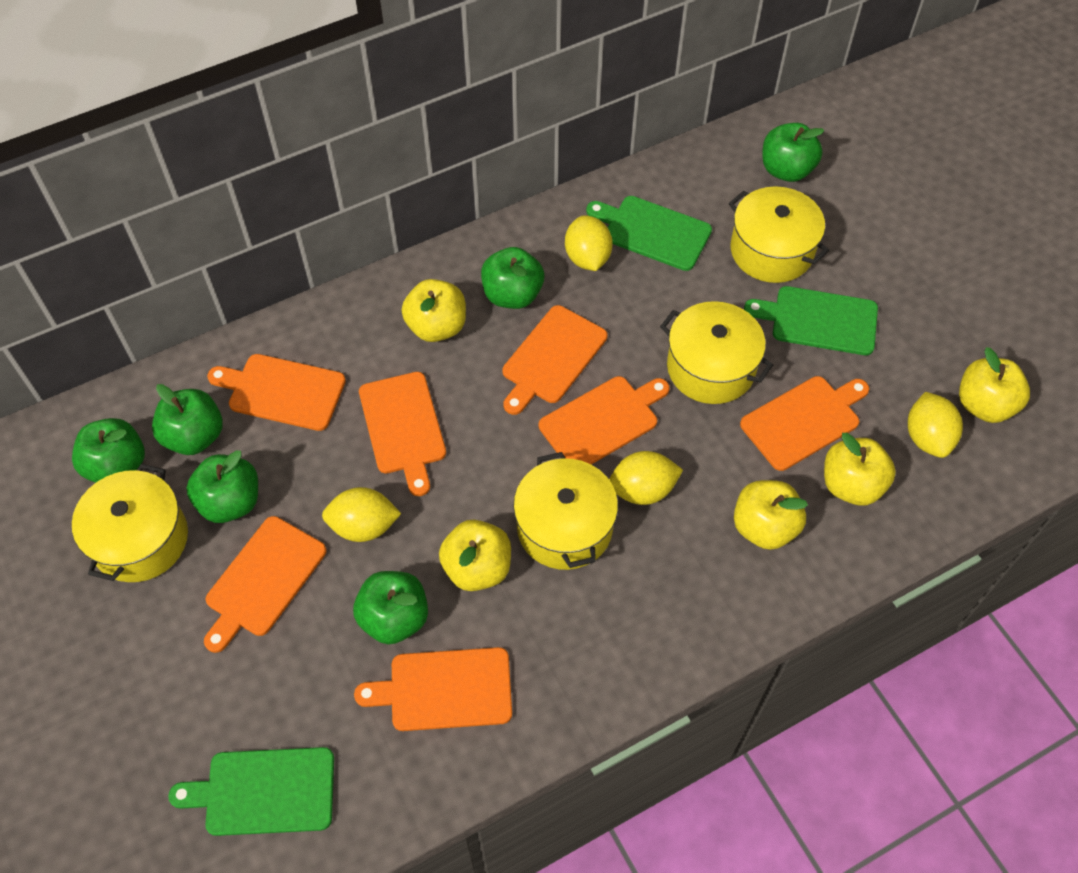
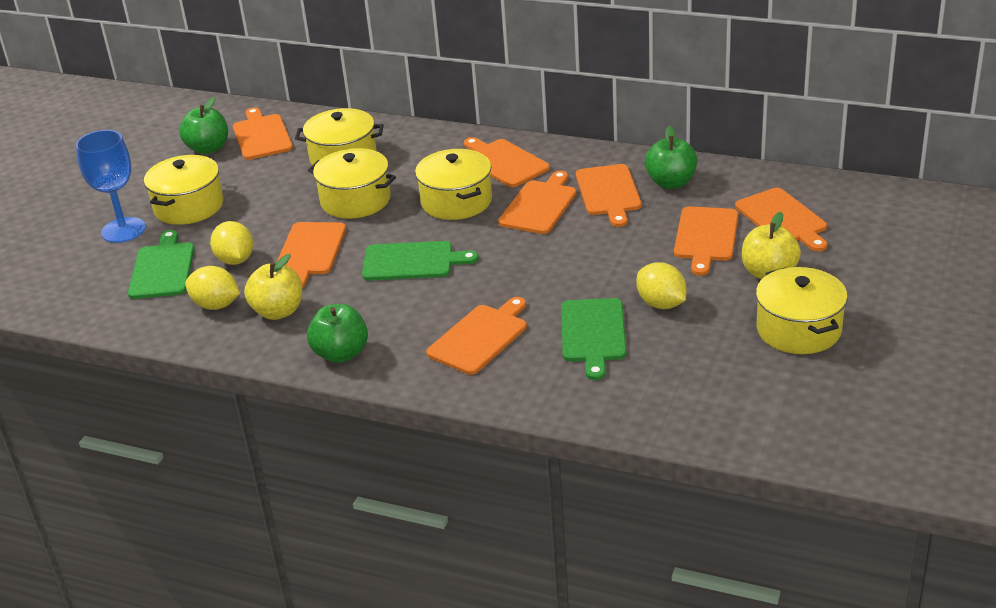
blue goblet: 0 -> 1
green apple: 6 -> 3
orange cutting board: 7 -> 8
yellow apple: 5 -> 2
yellow lemon: 4 -> 3
yellow pot: 4 -> 5

